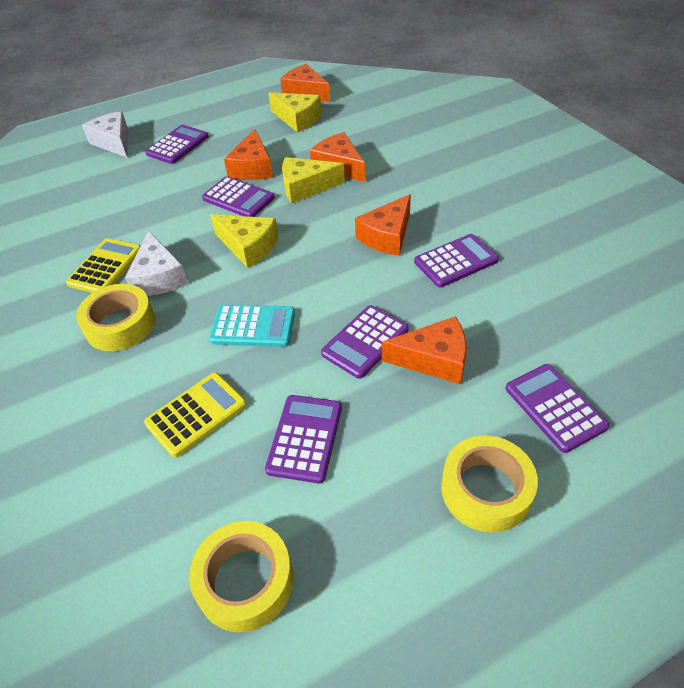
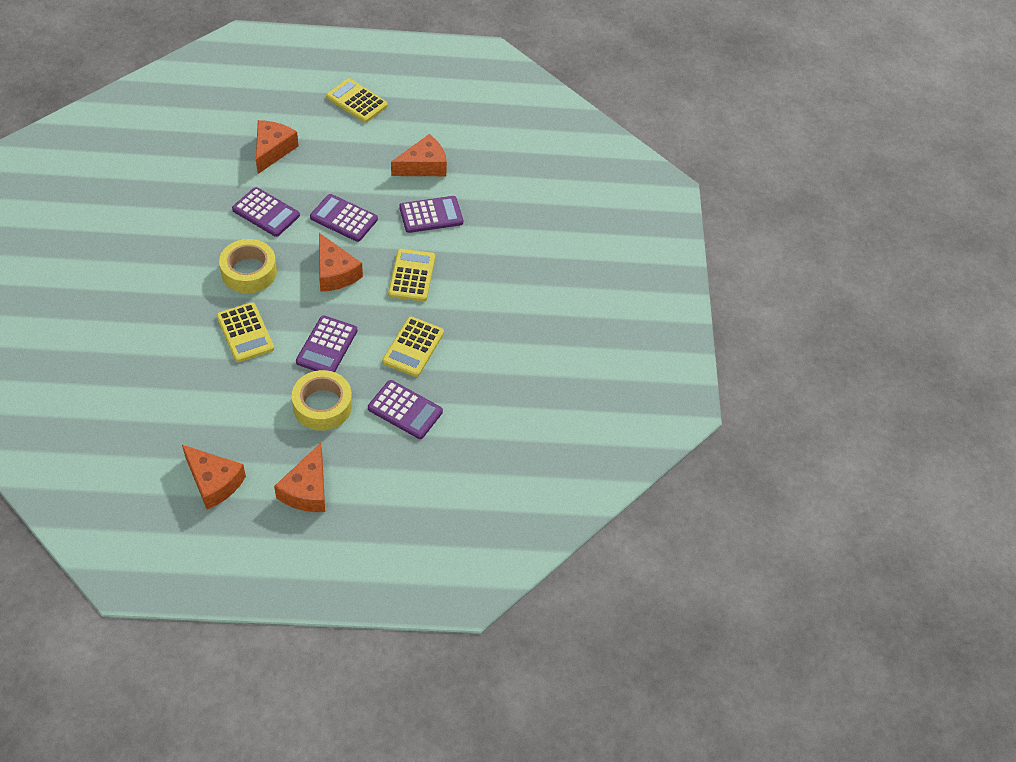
purple calculator: 6 -> 5
turquoise calculator: 1 -> 0
white cheese: 2 -> 0
yellow calculator: 2 -> 4
yellow cheese: 3 -> 0
yellow tape: 3 -> 2

